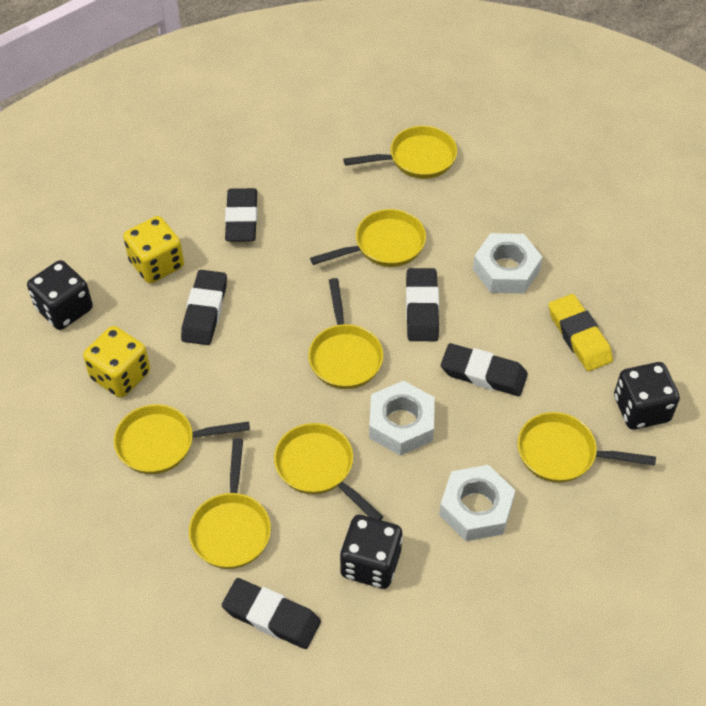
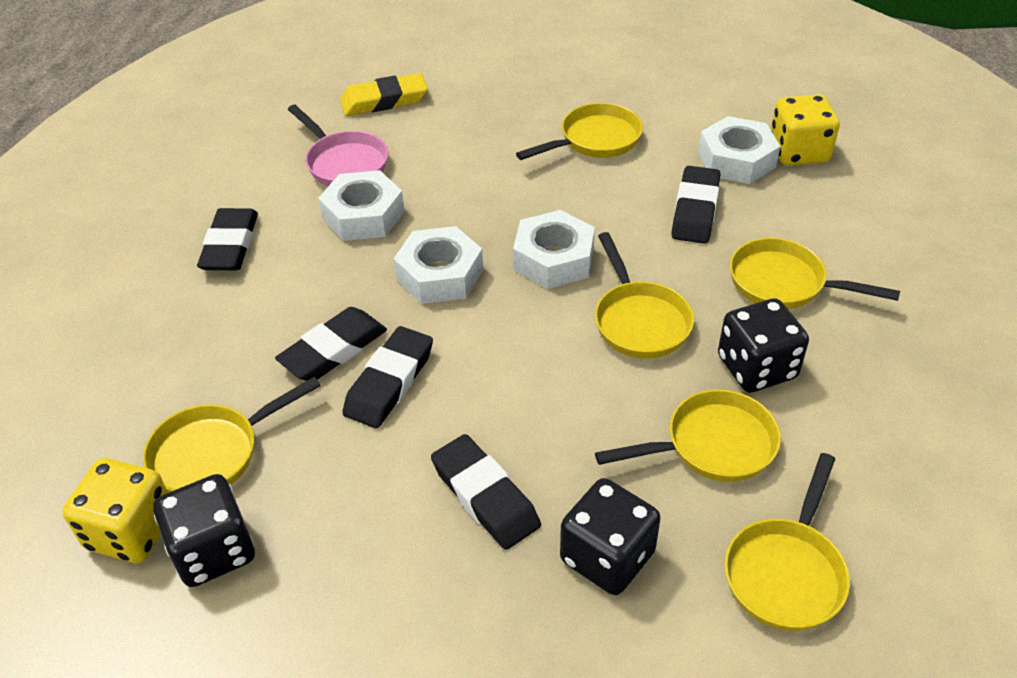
pink pan: 0 -> 1
white nut: 3 -> 4
yellow pan: 7 -> 6

